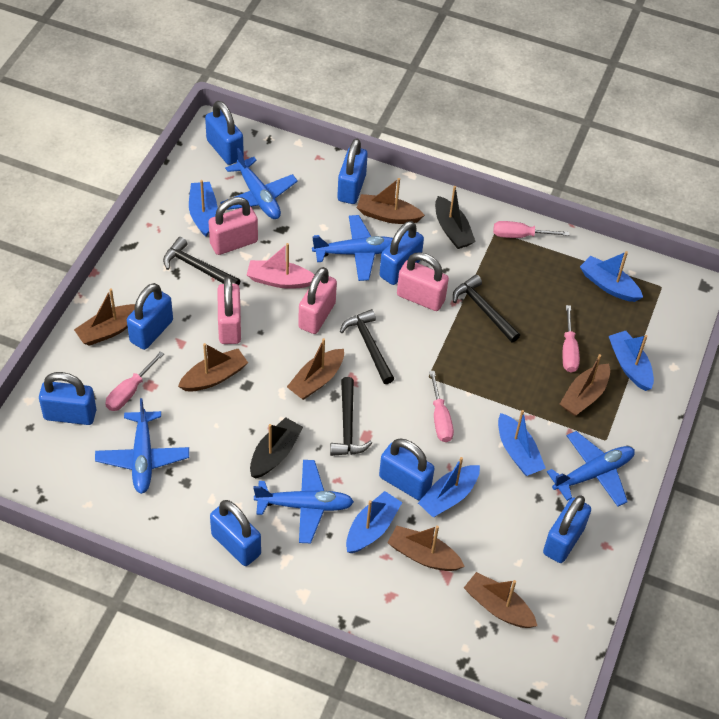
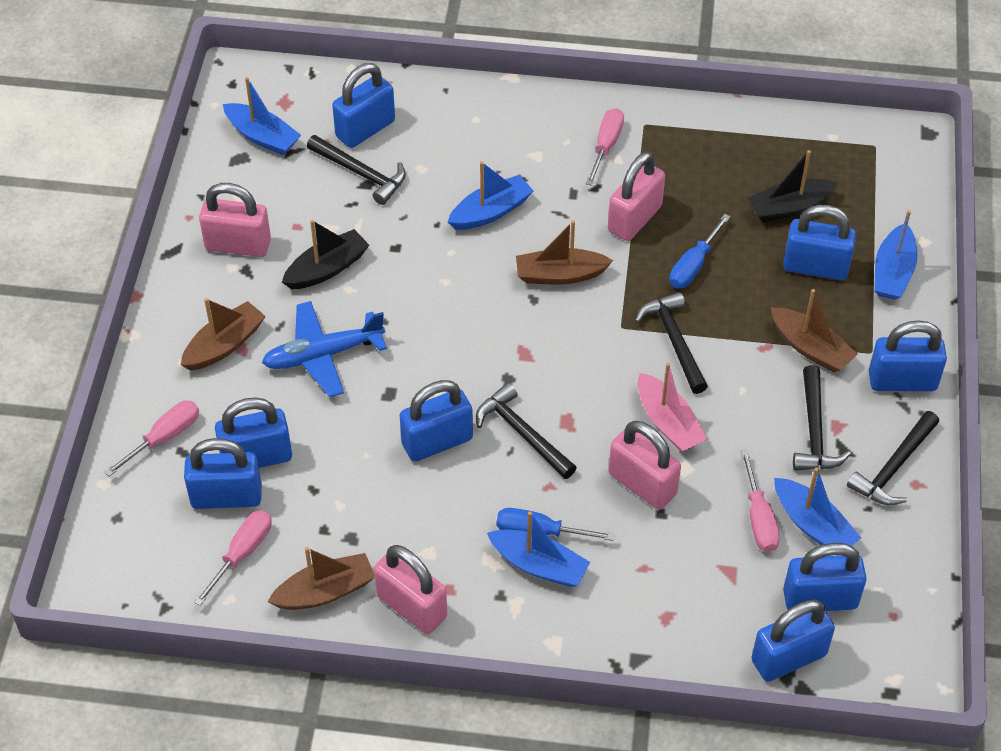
black hammer: 4 -> 5
blue boat: 6 -> 5
blue plane: 5 -> 1
blue screwdriver: 0 -> 2
brown boat: 7 -> 4

